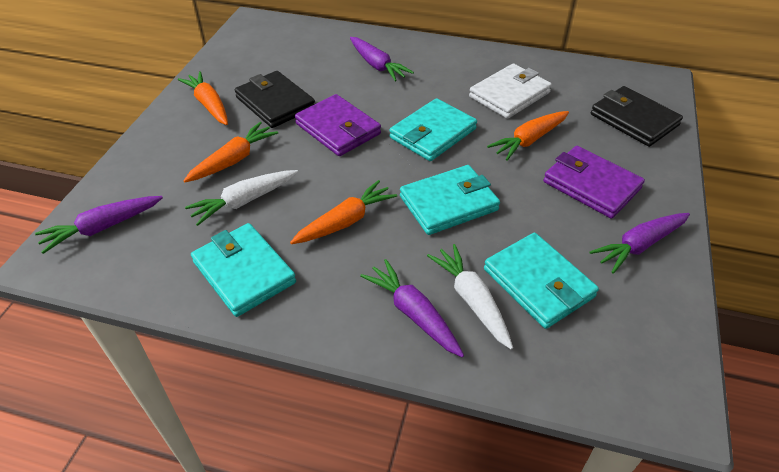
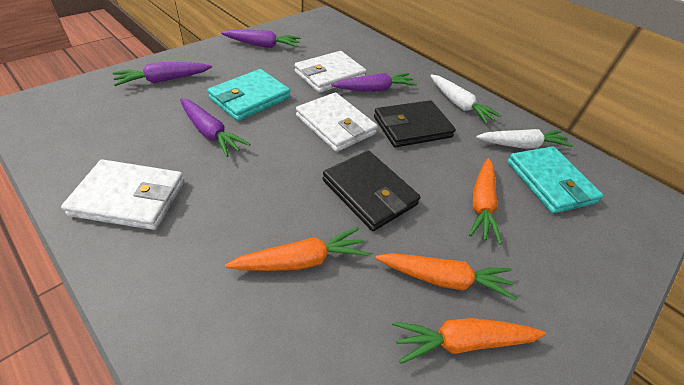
purple wallet: 2 -> 0
turquoise wallet: 4 -> 2
white wallet: 1 -> 3

